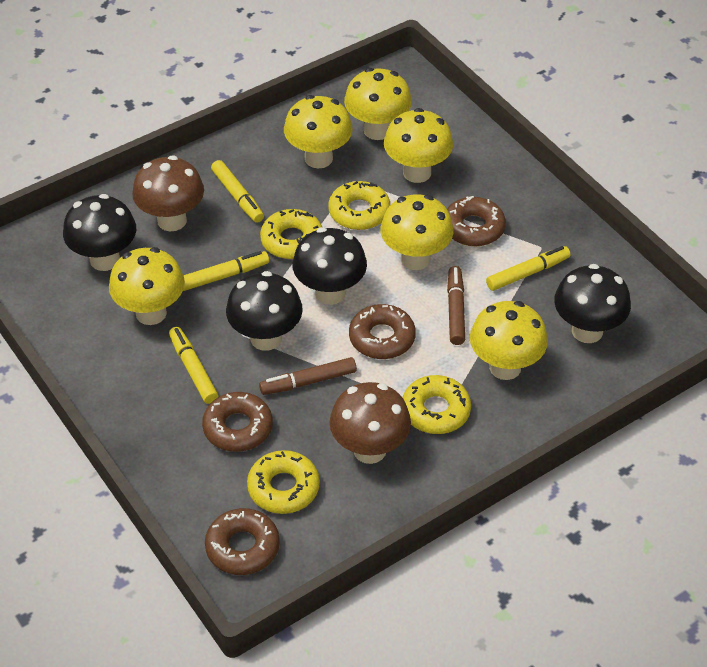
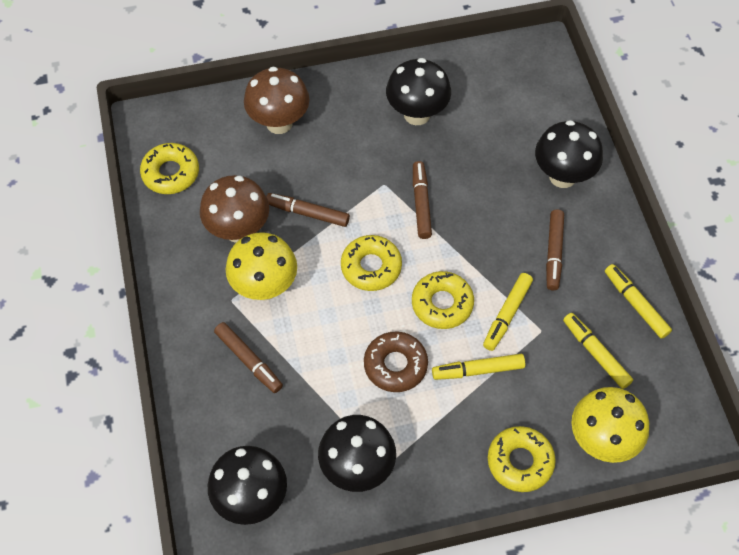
brown donut: 4 -> 1
brown marker: 2 -> 4
yellow mushroom: 6 -> 2

